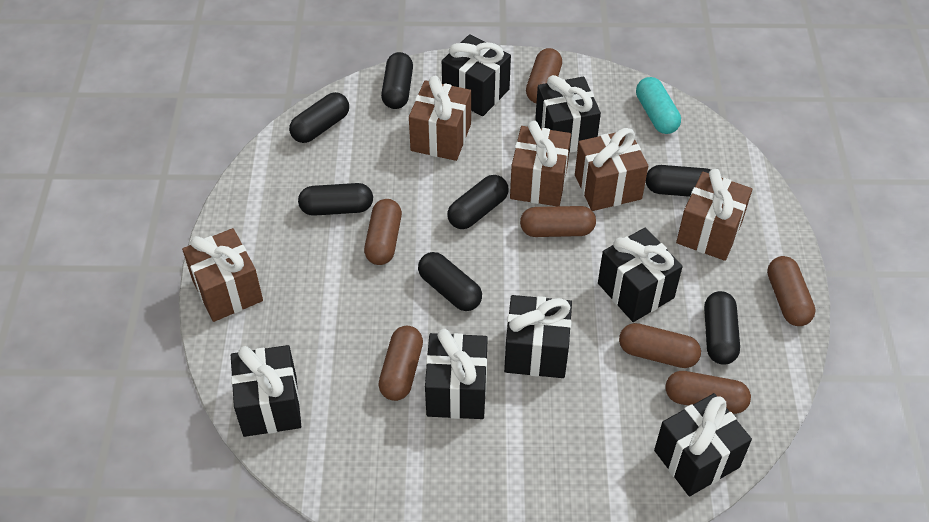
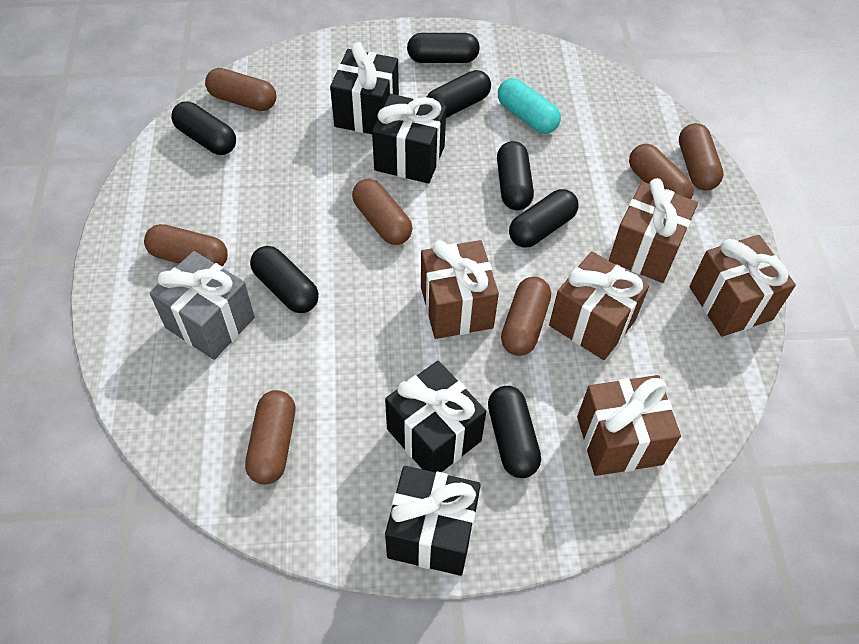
black gift: 7 -> 4
grey gift: 0 -> 1

